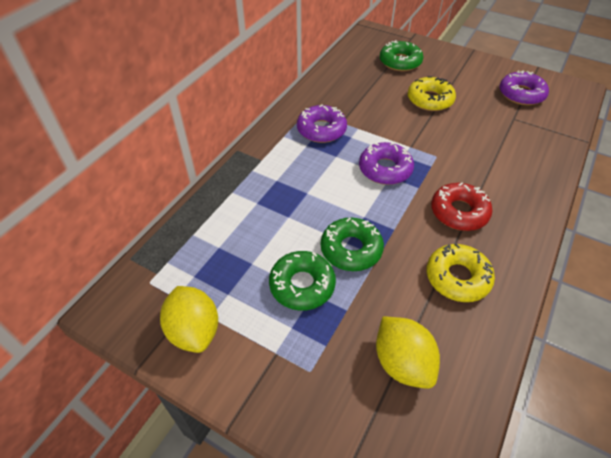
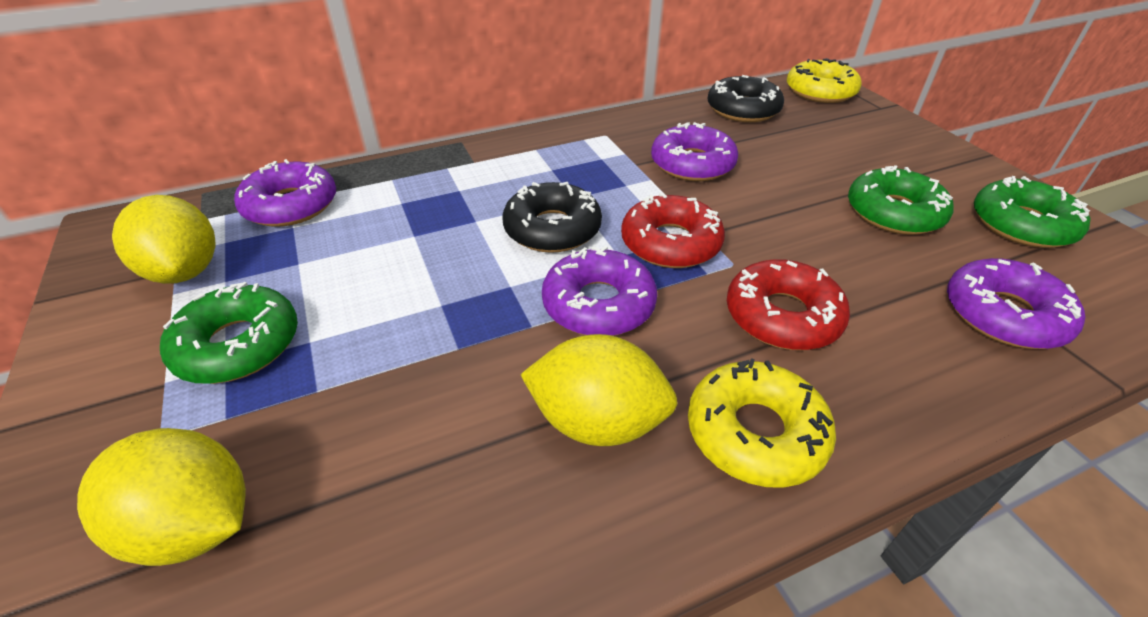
black donut: 0 -> 2
purple donut: 3 -> 4
red donut: 1 -> 2
yellow lemon: 2 -> 3

